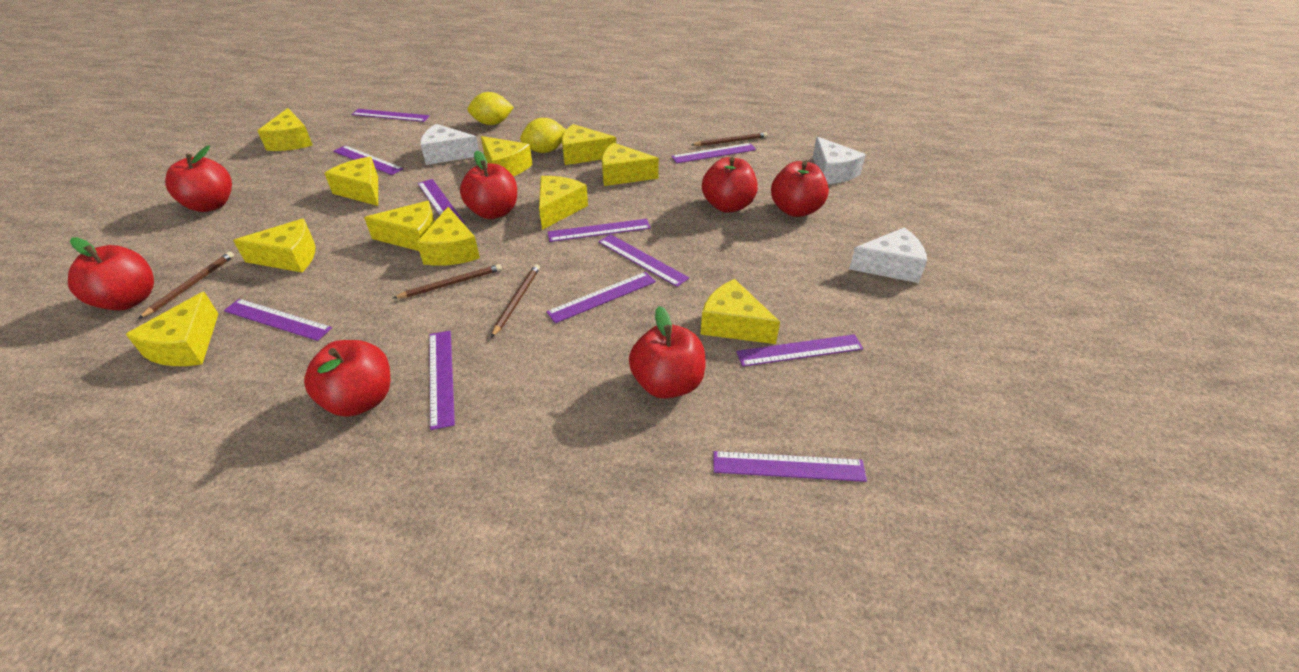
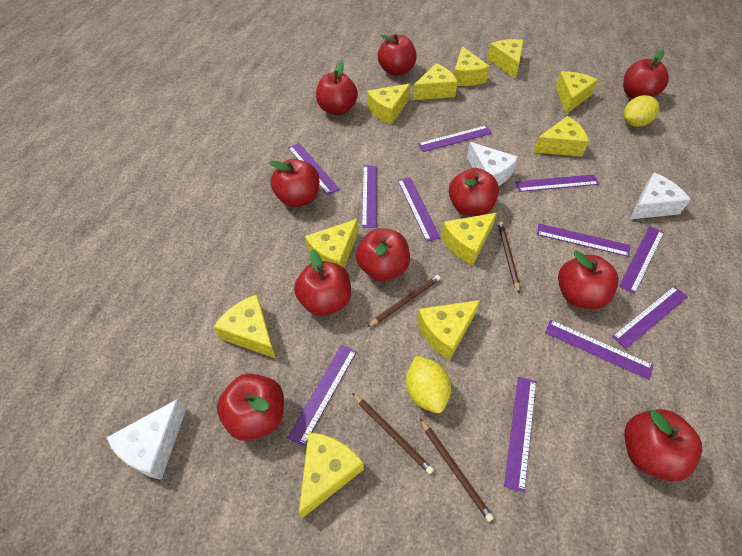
red apple: 7 -> 10

